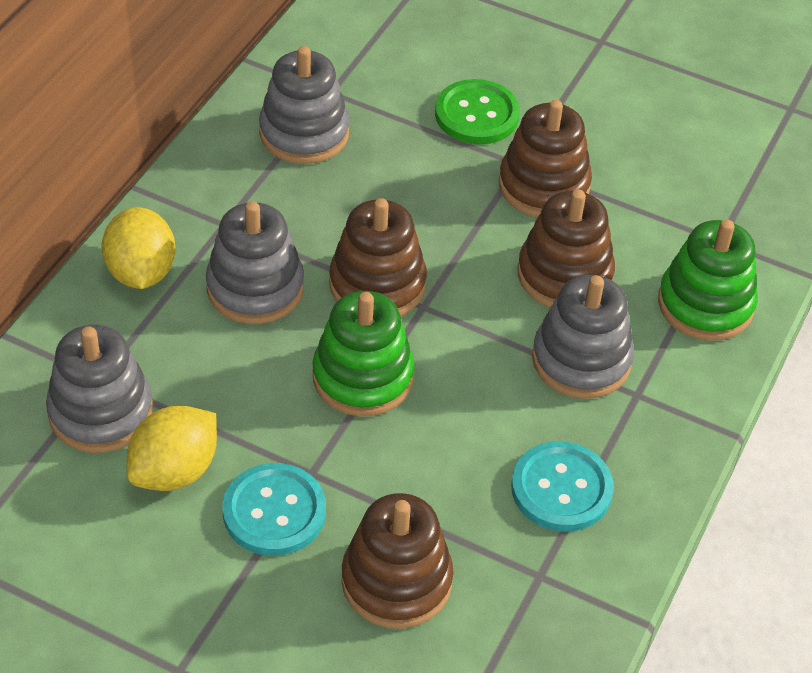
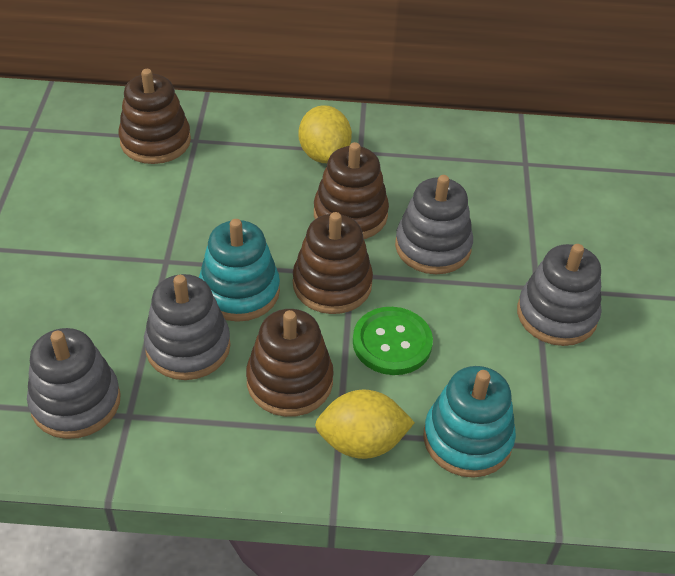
green stacking toy: 2 -> 0
turquoise button: 2 -> 0
turquoise stacking toy: 0 -> 2

